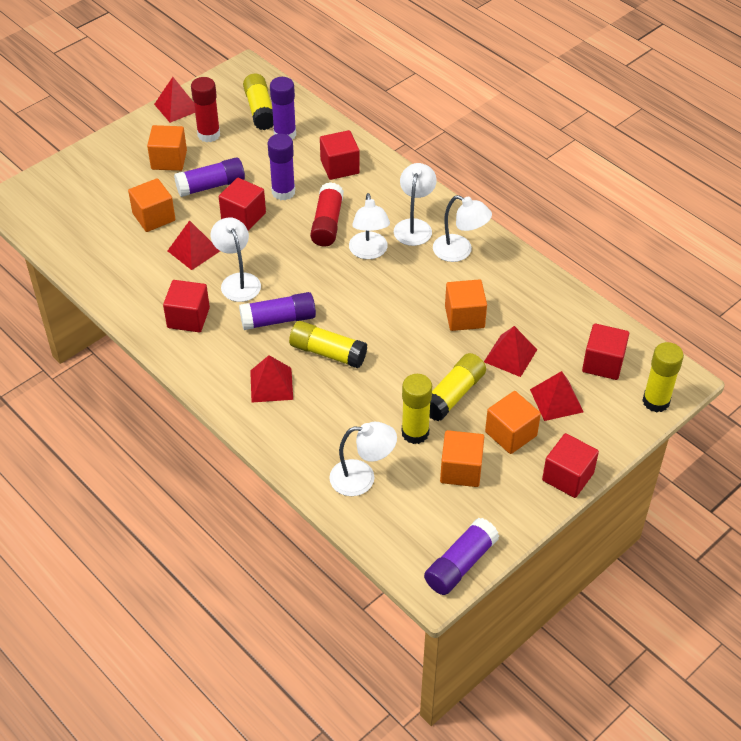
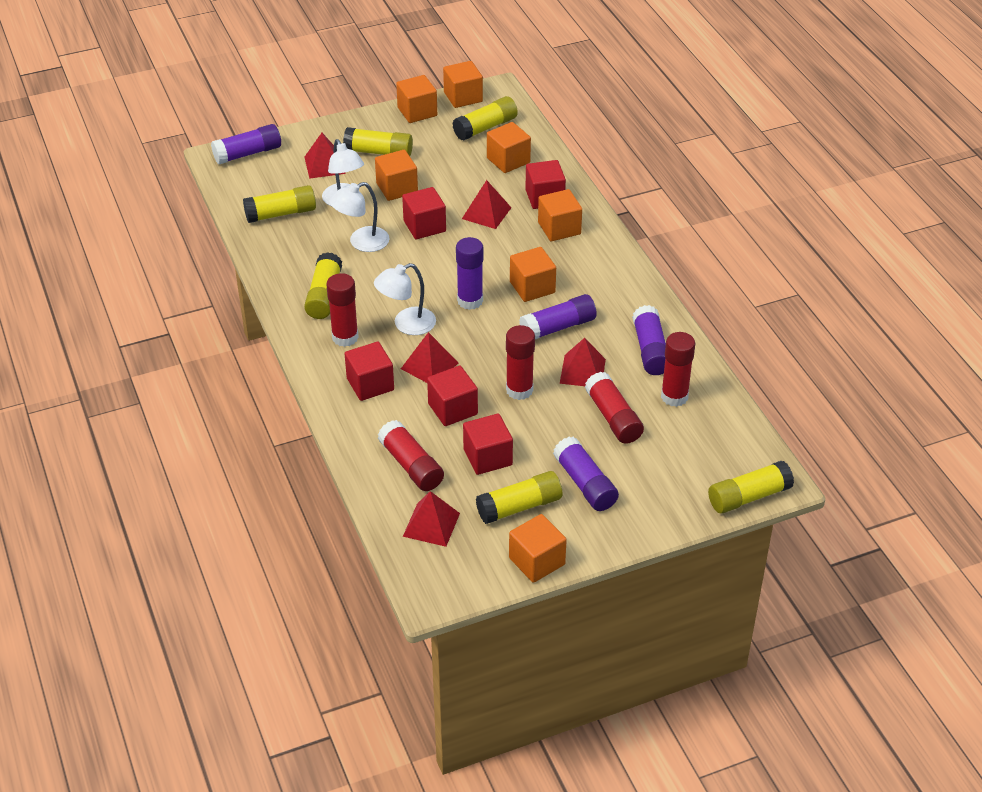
orange cube: 5 -> 7
red glue stick: 2 -> 5
white lamp: 5 -> 3
yellow glue stick: 5 -> 6

